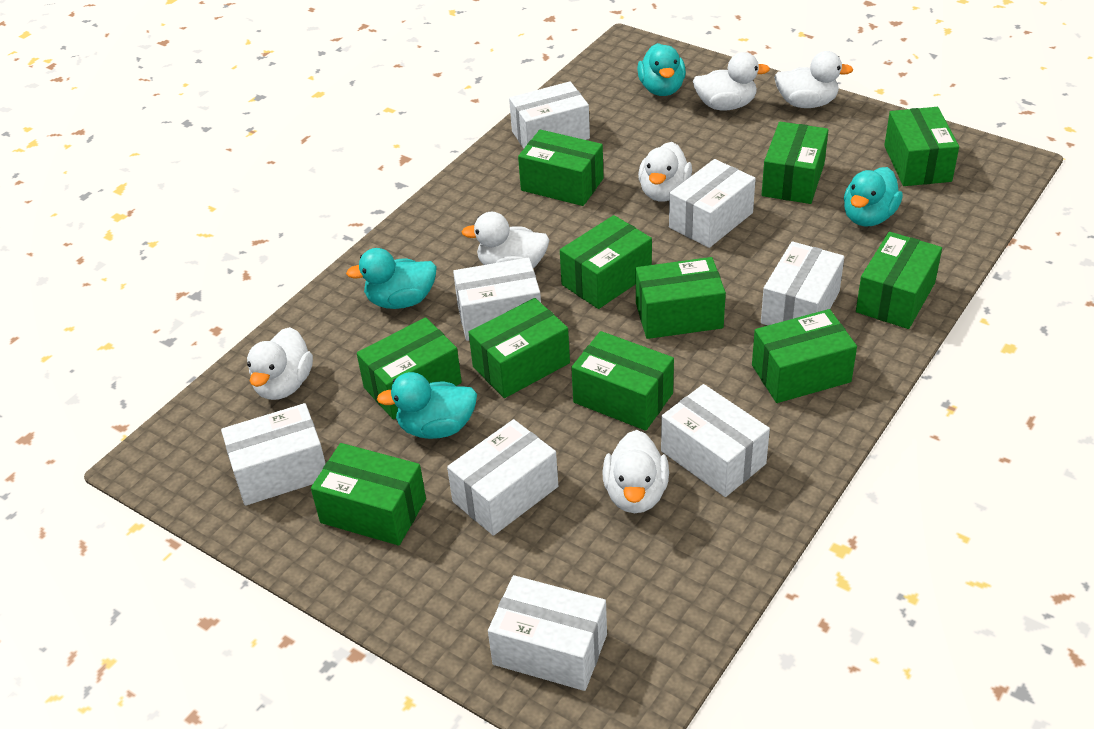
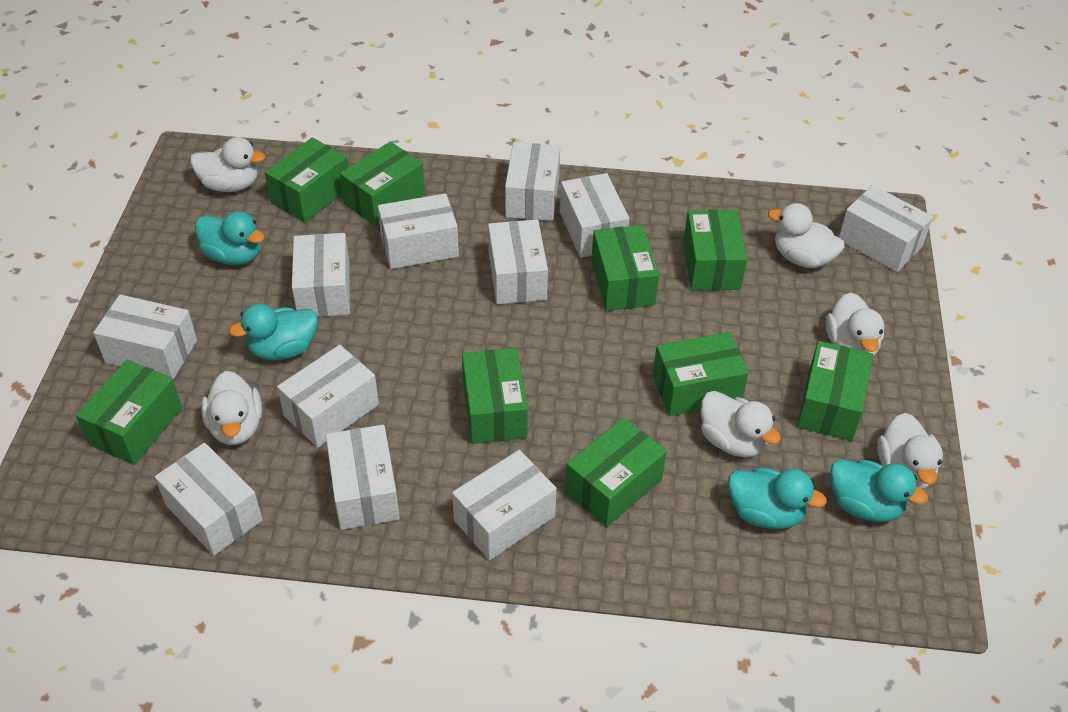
green box: 11 -> 9
white box: 8 -> 11

